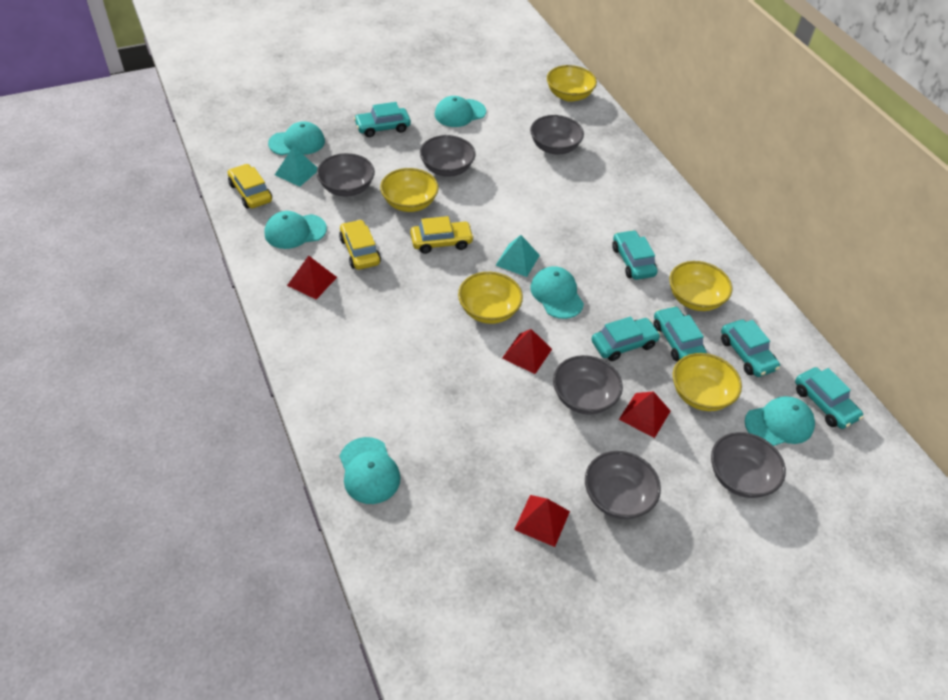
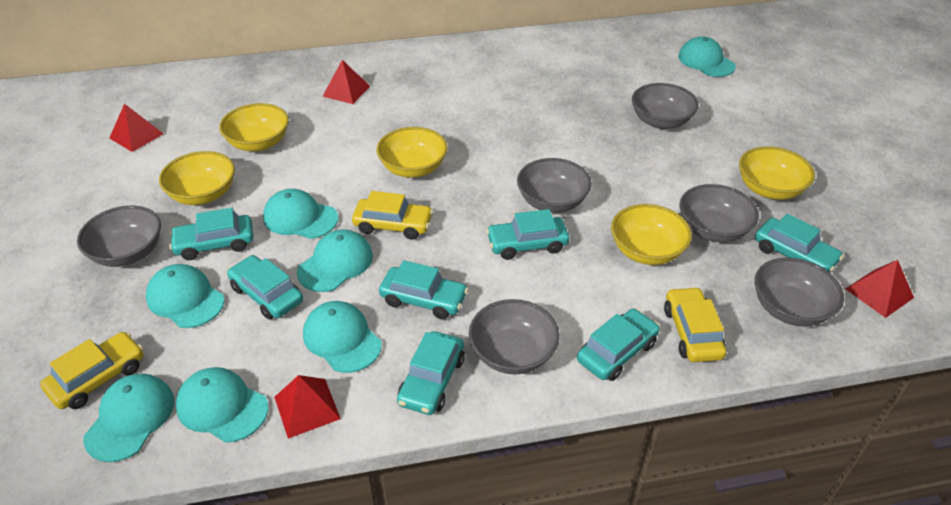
turquoise cap: 6 -> 7
turquoise car: 6 -> 7
turquoise pyramid: 2 -> 0

